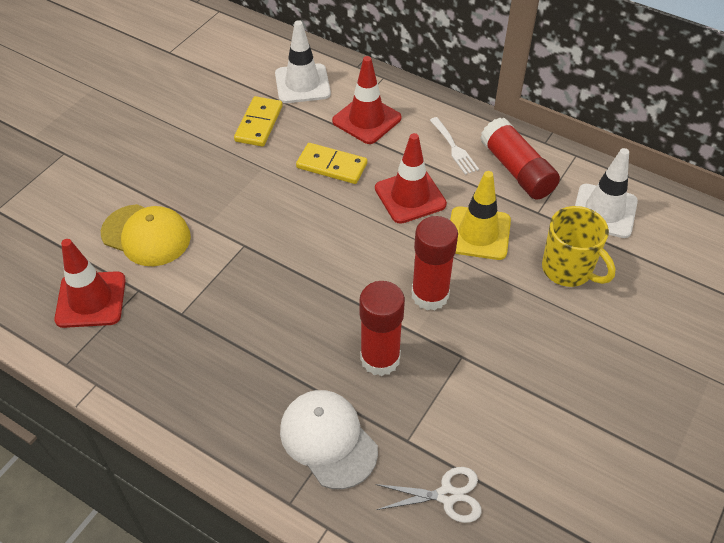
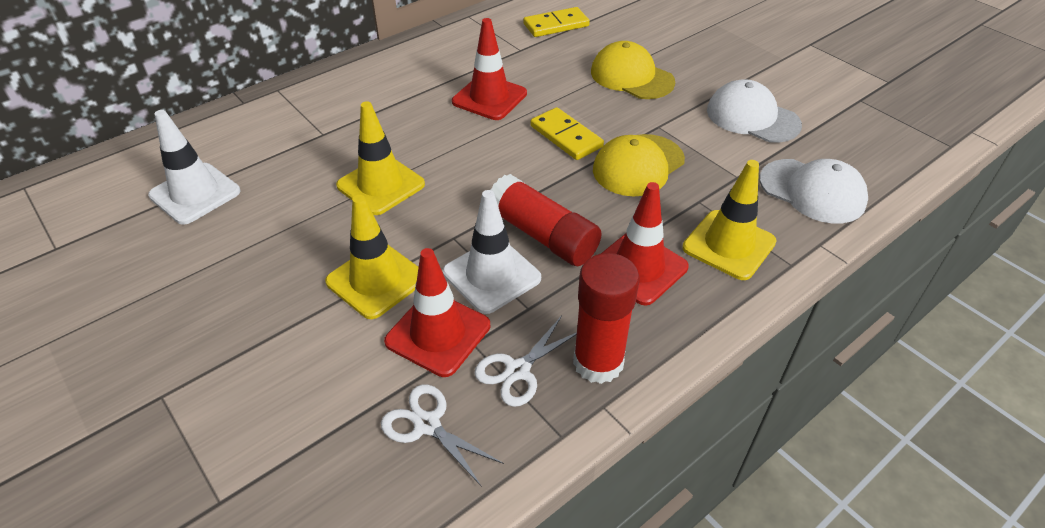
red glue stick: 3 -> 2
white cap: 1 -> 2
white fork: 1 -> 0
white scissors: 1 -> 2
yellow cap: 1 -> 2
yellow mug: 1 -> 0
yellow traffic cone: 1 -> 3

